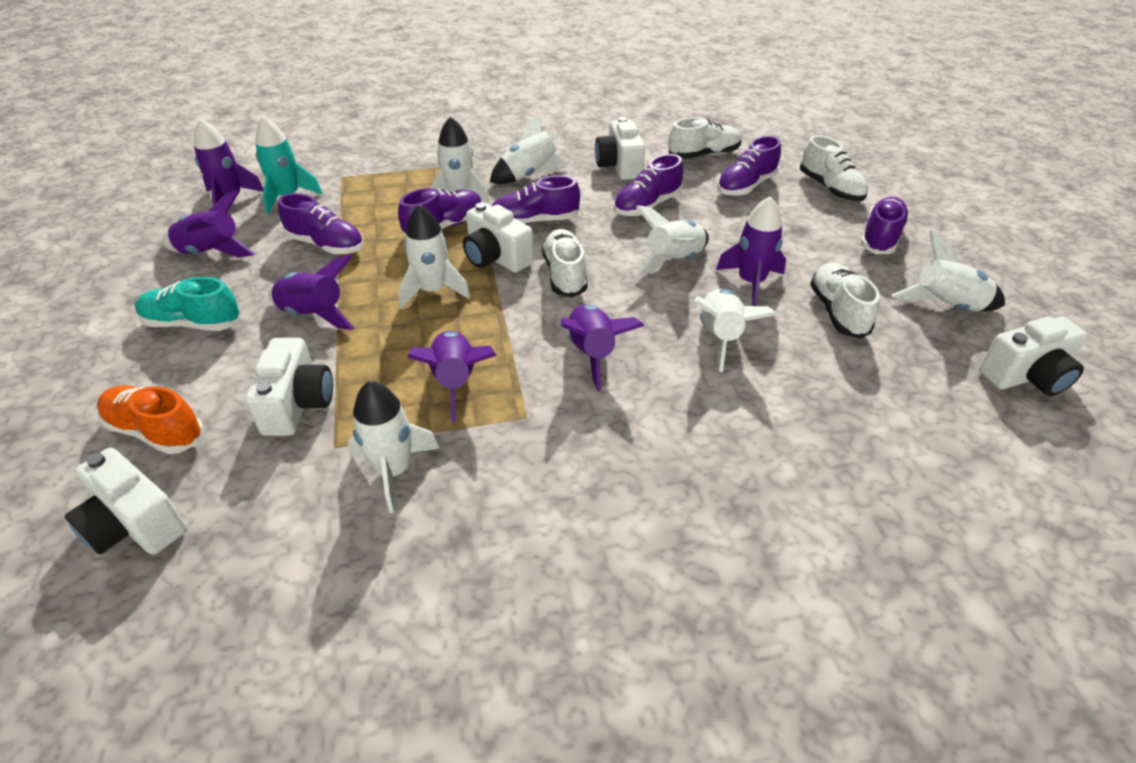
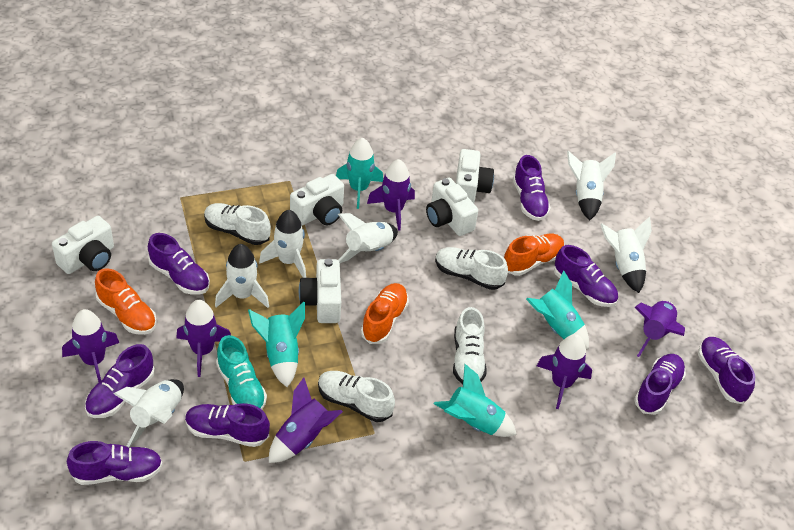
orange shoe: 1 -> 3
purple shoe: 6 -> 8
turquoise rocket: 1 -> 4
white rocket: 7 -> 6

